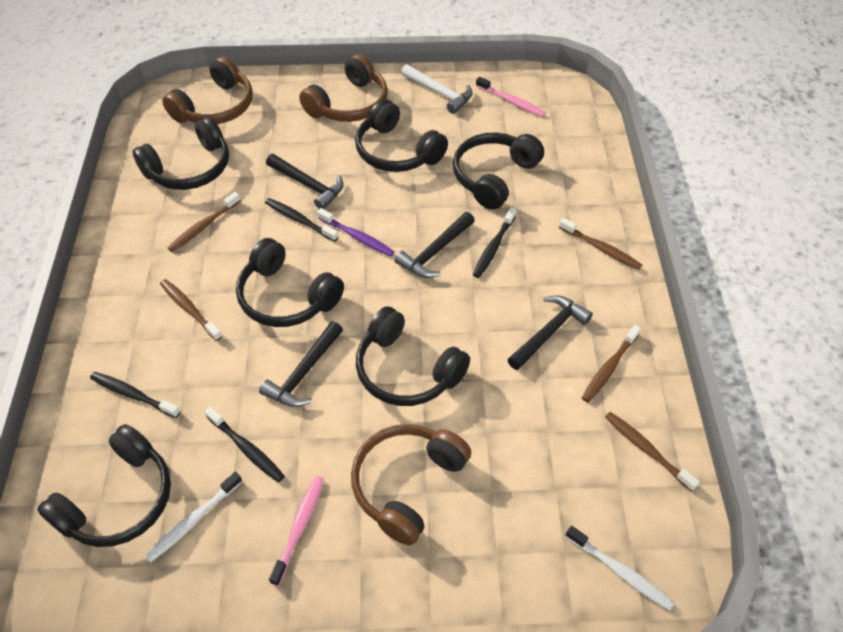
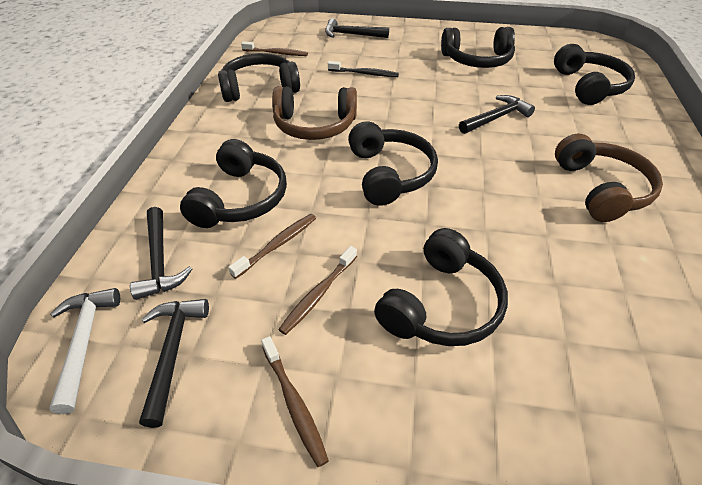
black toothbrush: 4 -> 1
brown headphones: 3 -> 2
brown toothbrush: 5 -> 4
pink toothbrush: 2 -> 0
purple toothbrush: 1 -> 0
white toothbrush: 2 -> 0

